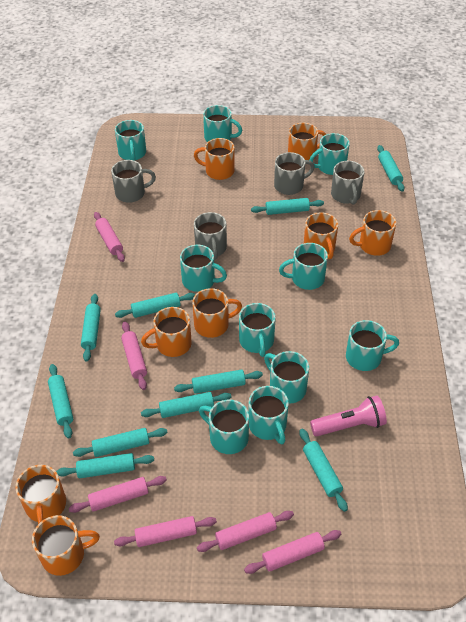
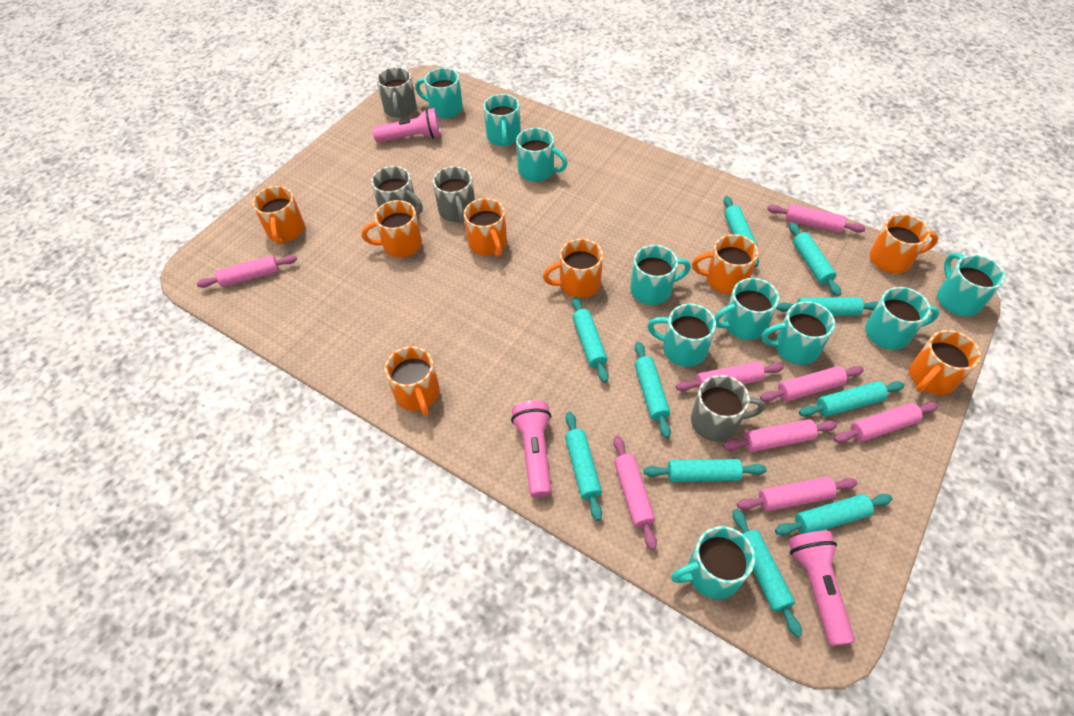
pink flashlight: 1 -> 3
pink rolling pin: 6 -> 8

